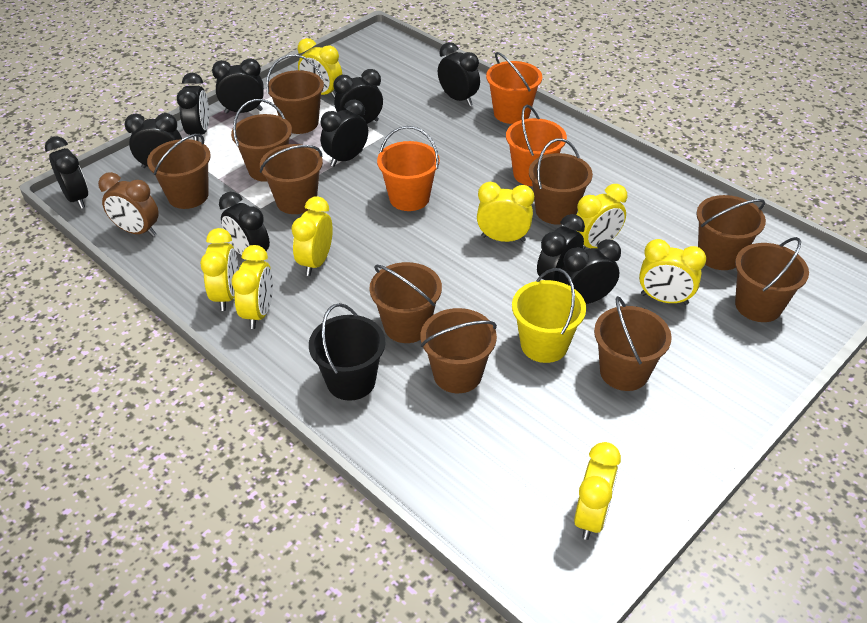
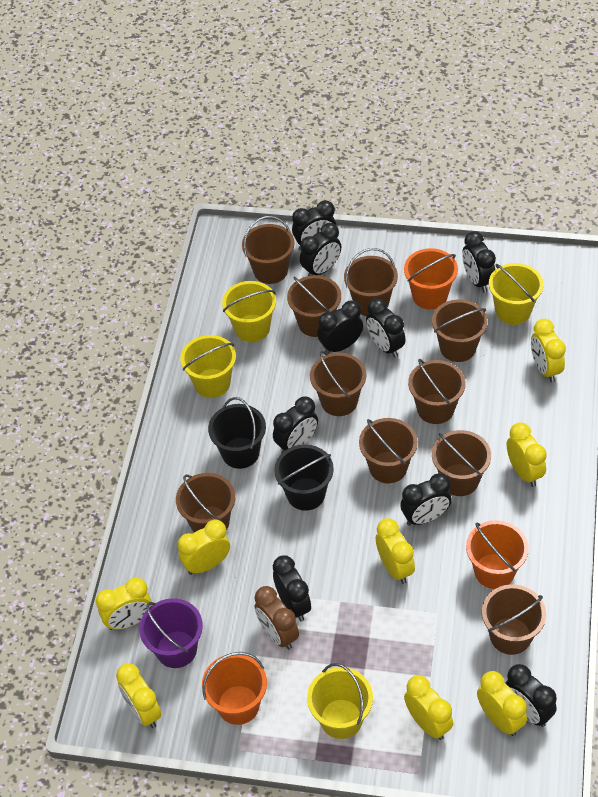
black bucket: 1 -> 2
black clock: 10 -> 9
purple bucket: 0 -> 1
yellow bucket: 1 -> 4

